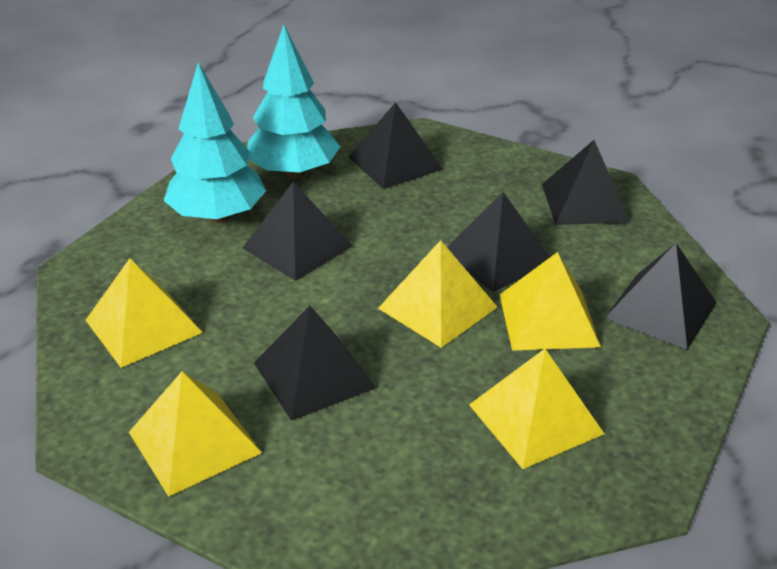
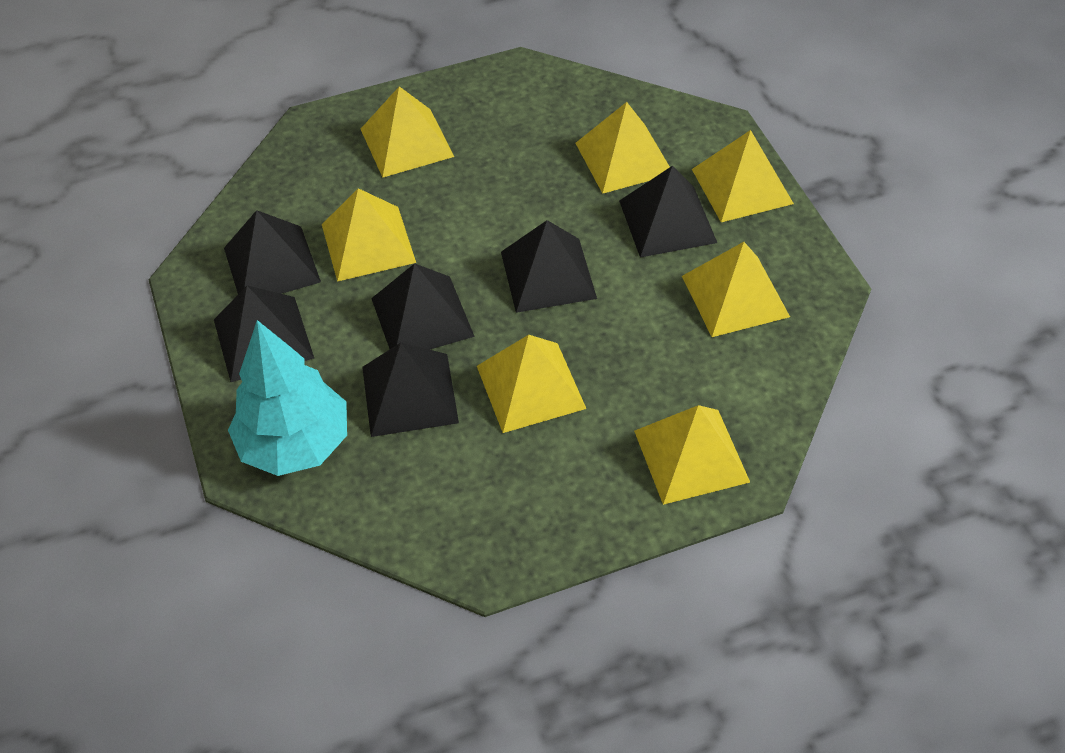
turquoise tree: 2 -> 1
yellow pyramid: 5 -> 7

